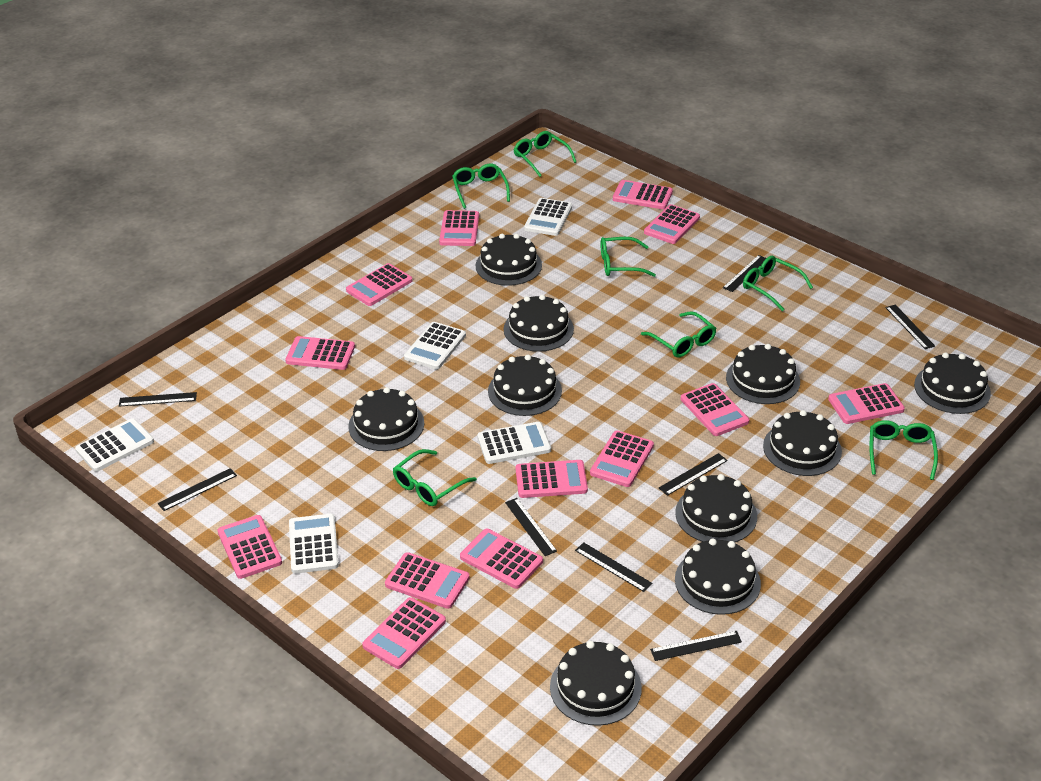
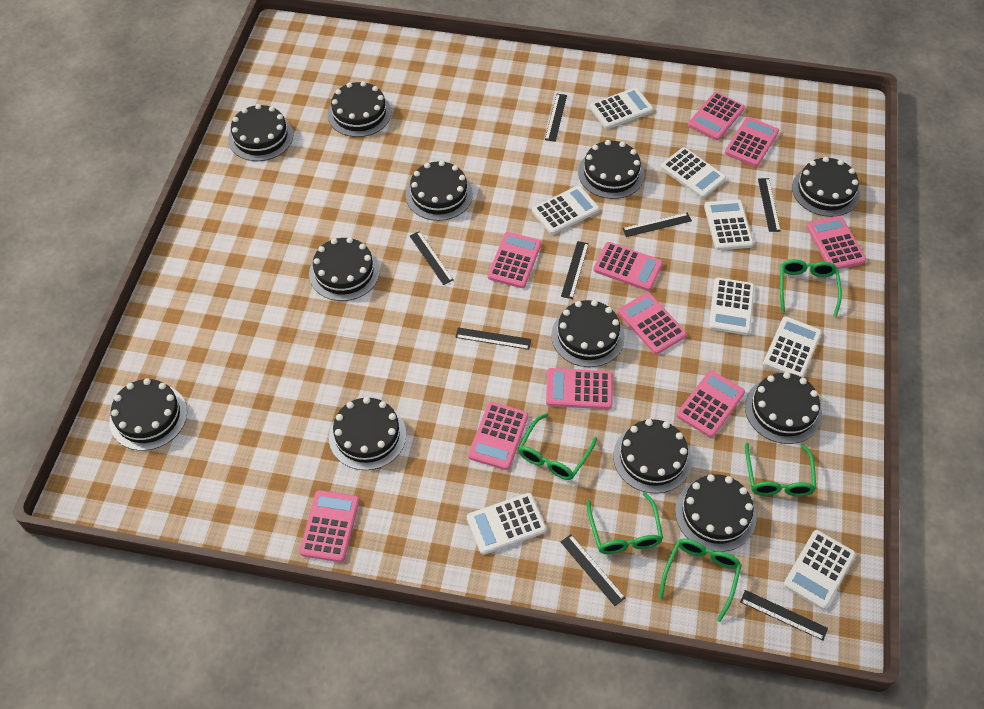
black cake: 10 -> 12
green glasses: 7 -> 5
pink calculator: 13 -> 10
white calculator: 5 -> 8

